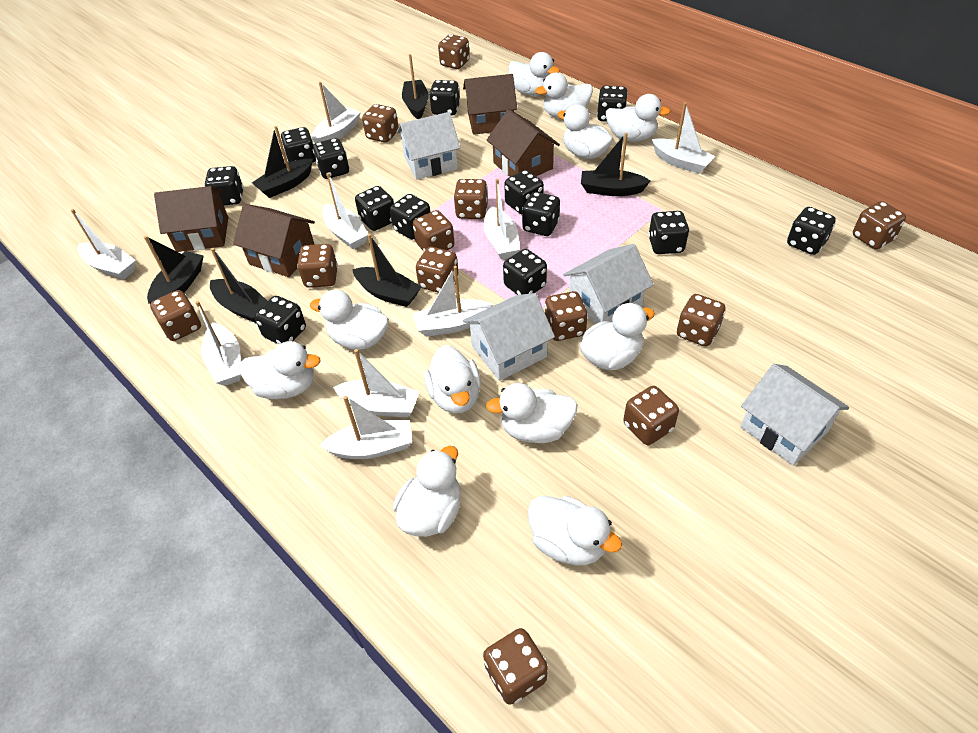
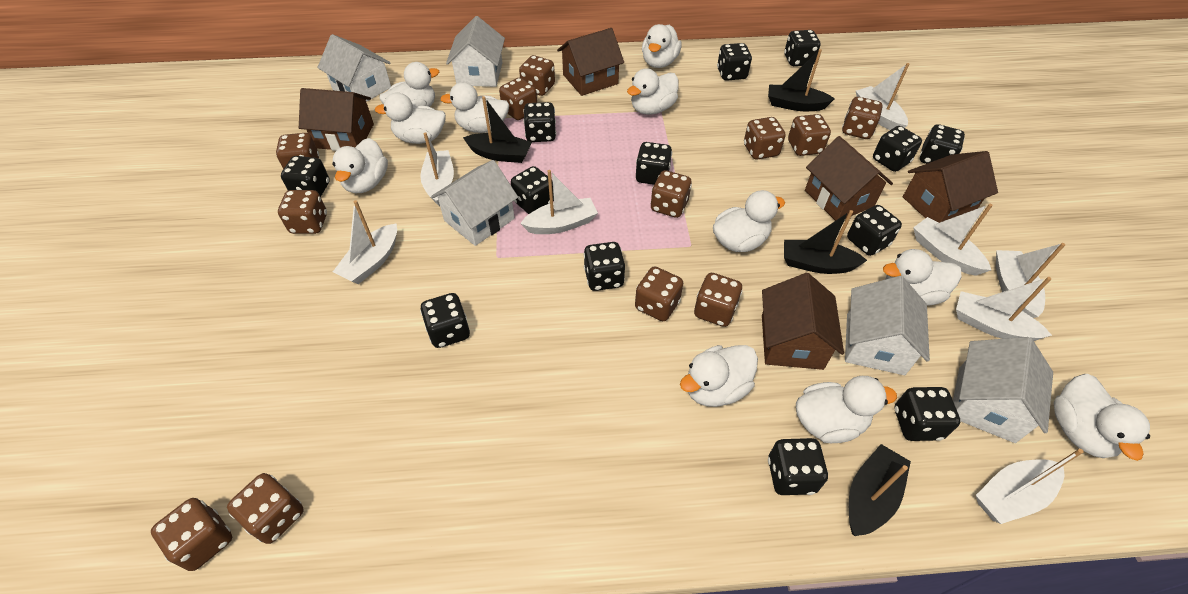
black boat: 6 -> 4
brown house: 4 -> 5
white boat: 9 -> 8
white house: 4 -> 5

